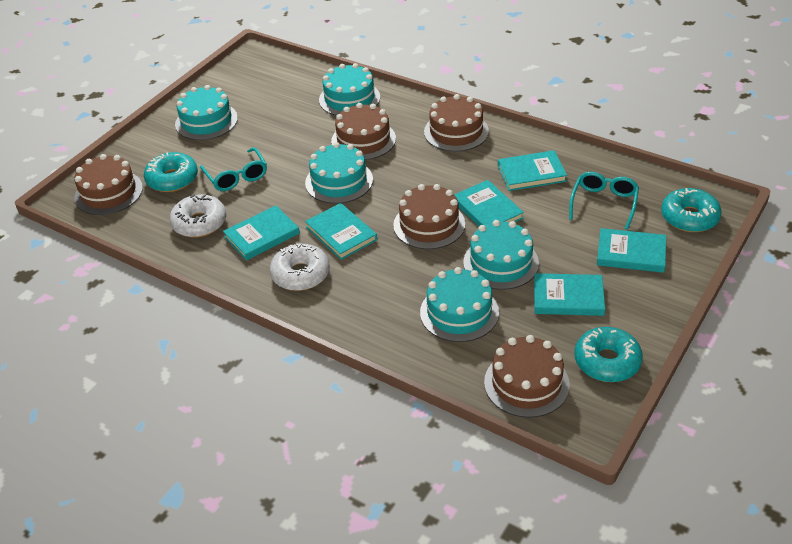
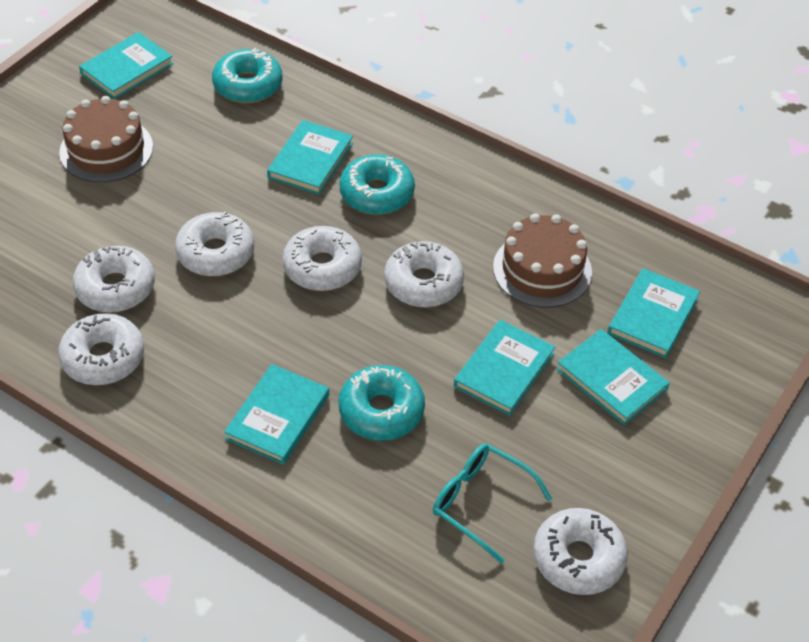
brown cake: 5 -> 2
turquoise cake: 5 -> 0
turquoise glasses: 2 -> 1
white donut: 2 -> 6

